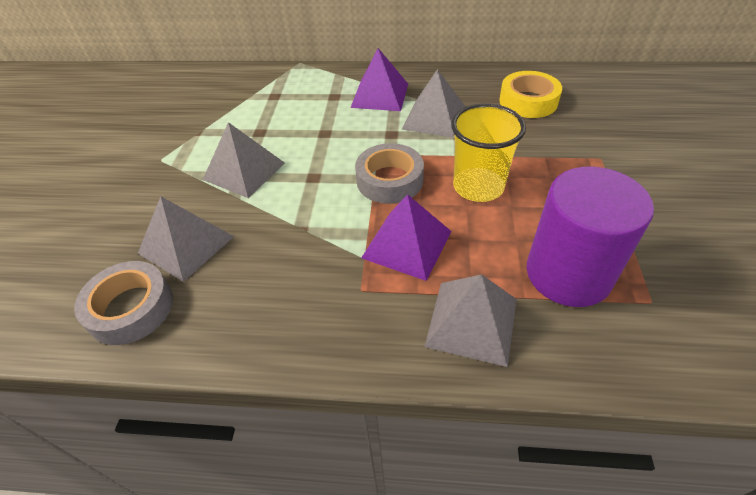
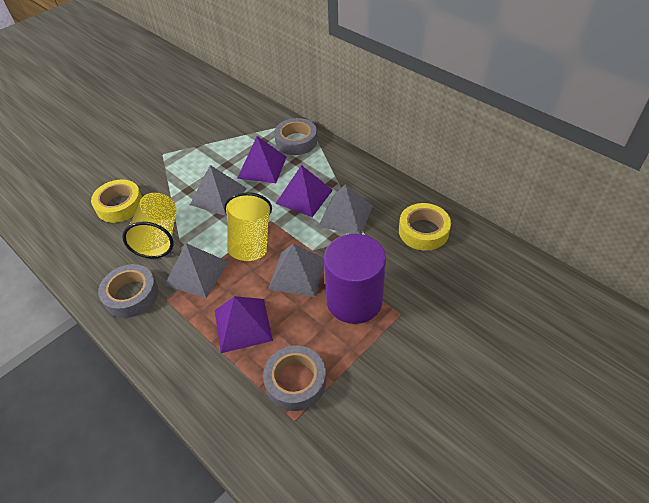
grey tape: 2 -> 3
purple pyramid: 2 -> 3
yellow cup: 1 -> 2
yellow tape: 1 -> 2

